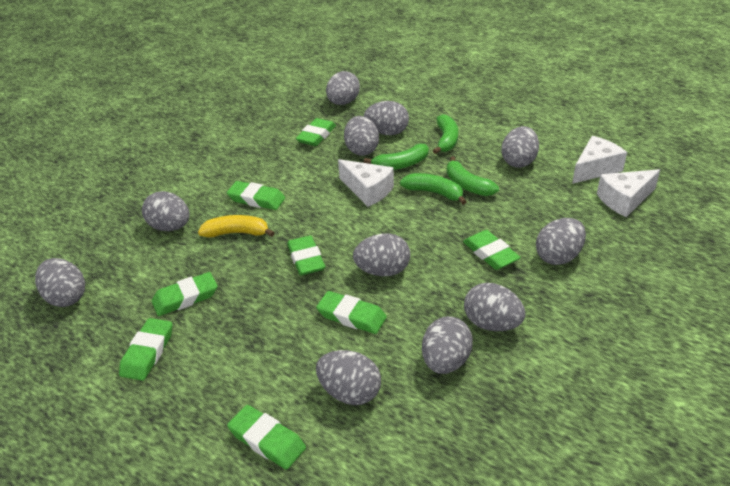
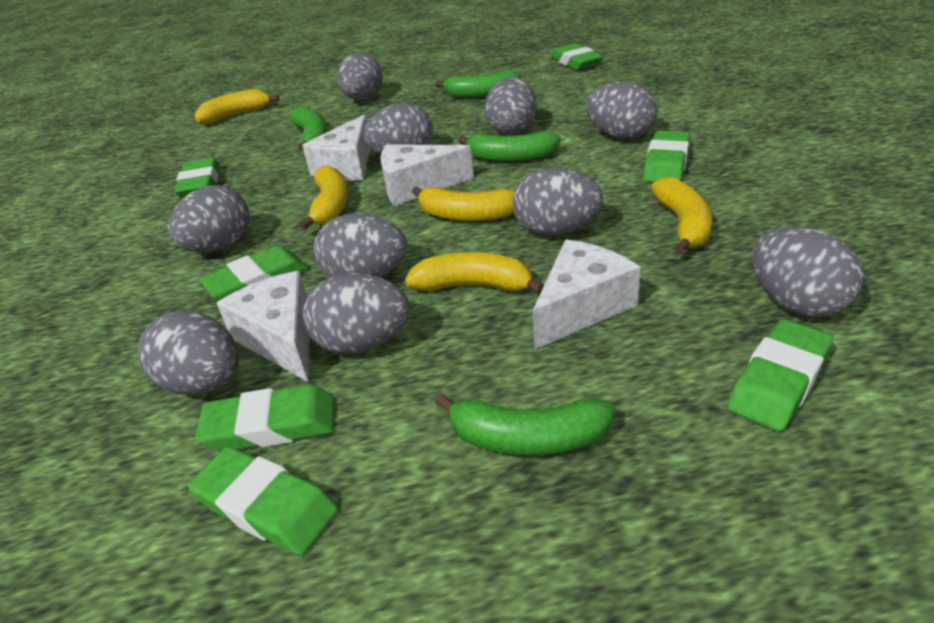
green eraser: 8 -> 7
grey egg: 11 -> 10
white cheese: 3 -> 4
yellow banana: 1 -> 5

